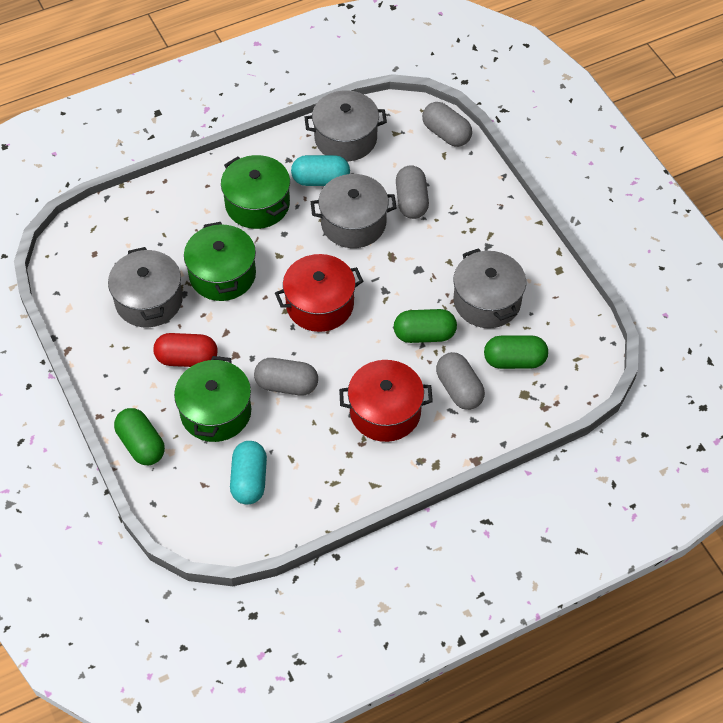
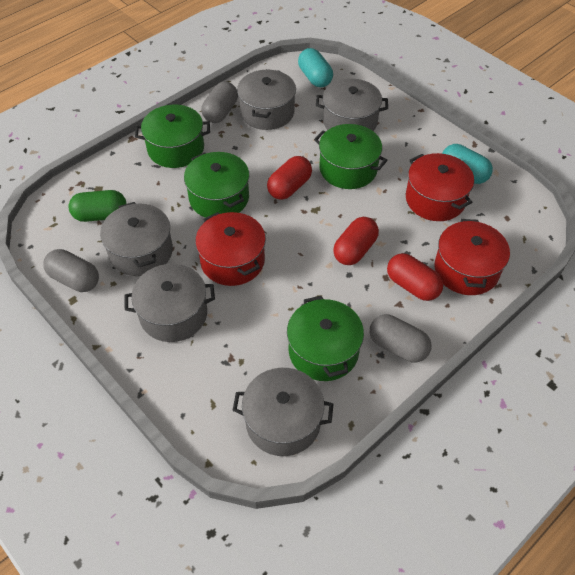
green capsule: 3 -> 1
green pot: 3 -> 4
grey capsule: 4 -> 3
grey pot: 4 -> 5
red capsule: 1 -> 3
red pot: 2 -> 3

